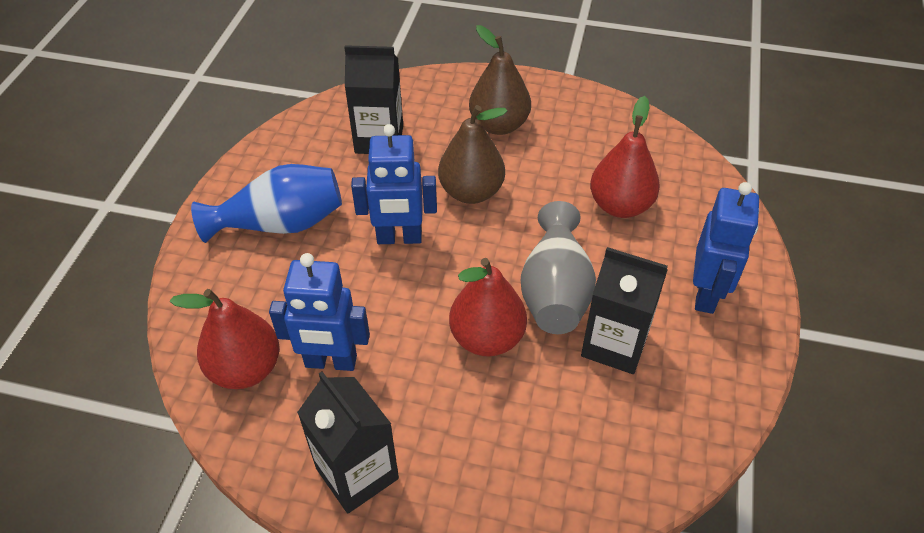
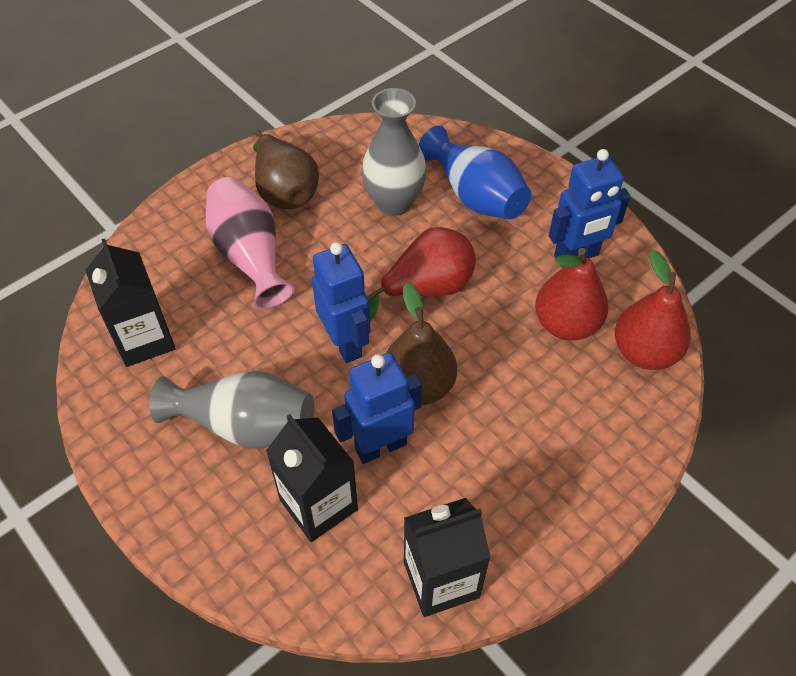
grey vase: 1 -> 2
pink vase: 0 -> 1

